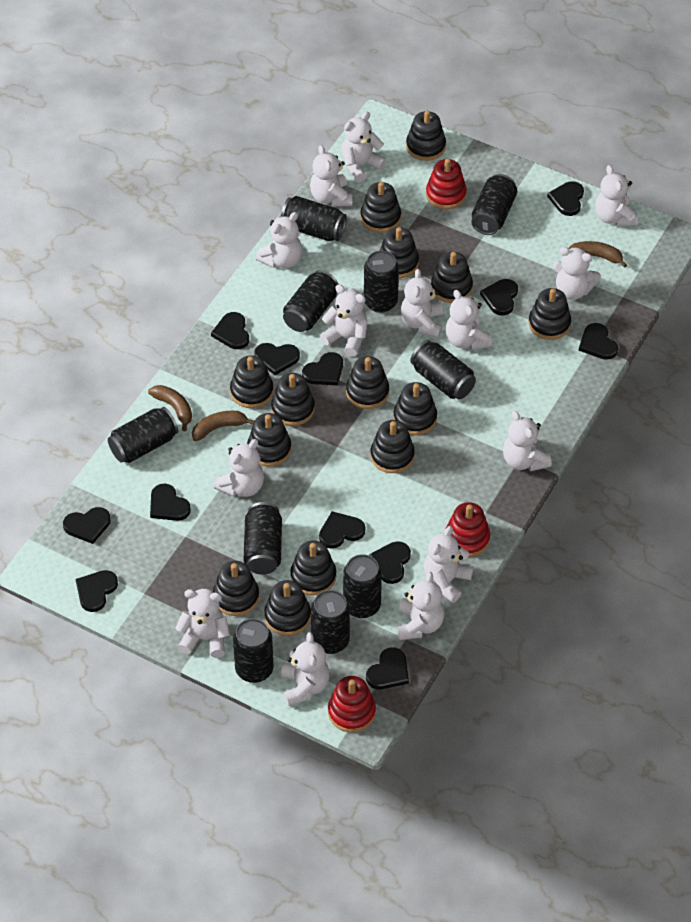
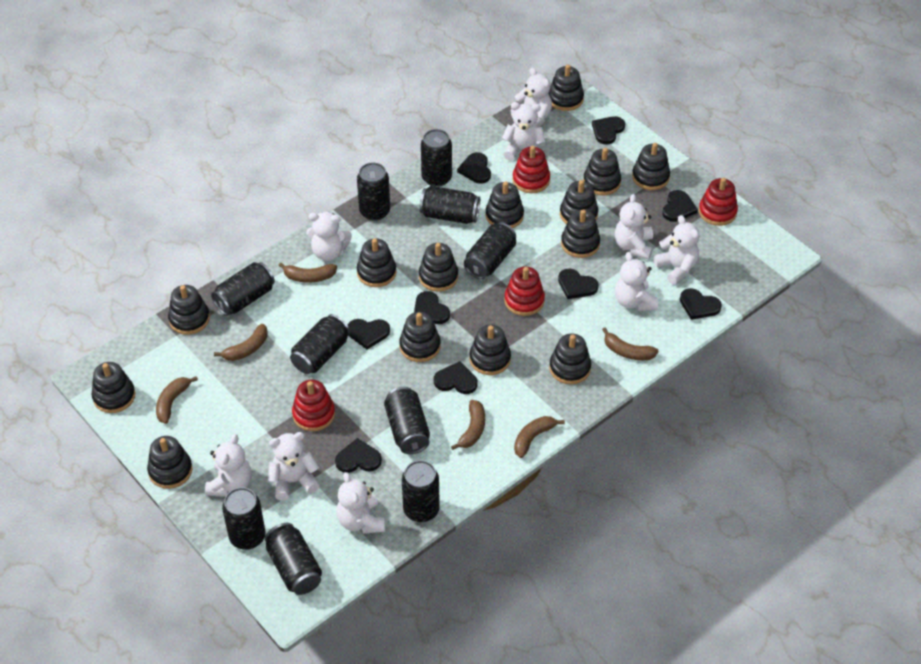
black heart: 12 -> 9
brown banana: 3 -> 6
red stacking toy: 3 -> 4
white teddy bear: 14 -> 9

